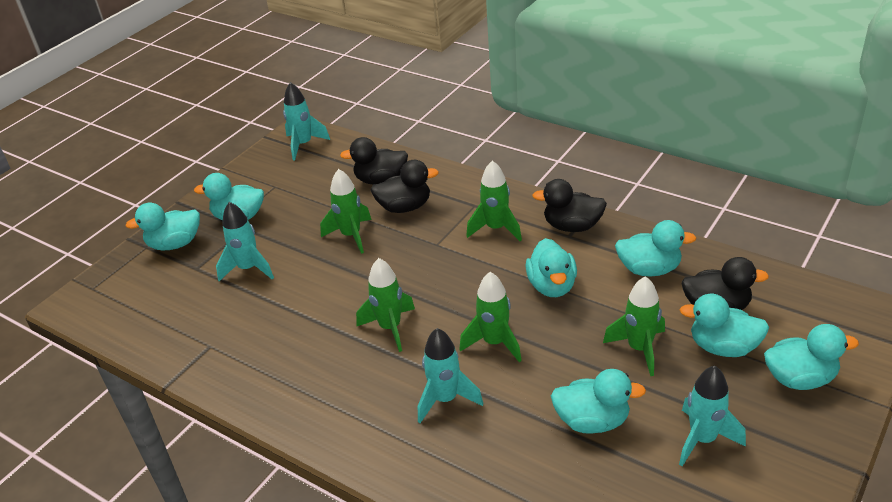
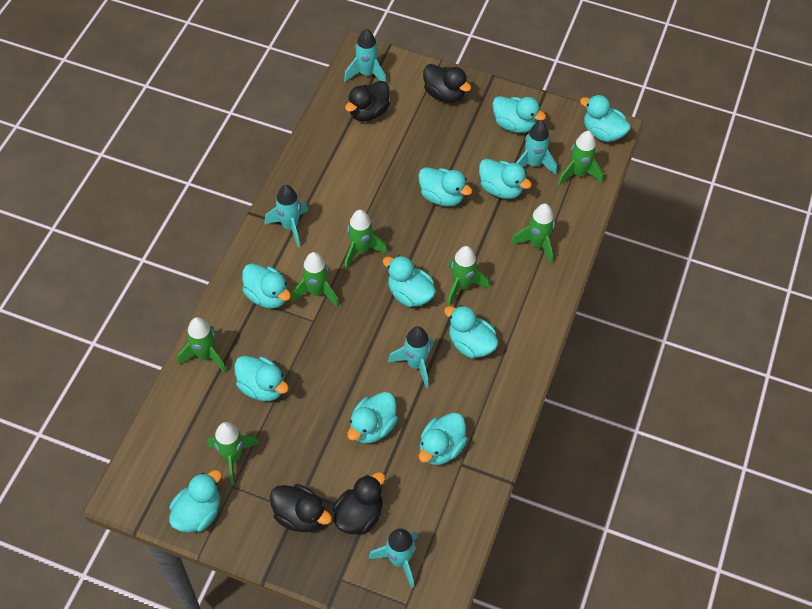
green rocket: 5 -> 7
turquoise duck: 7 -> 11
turquoise rocket: 4 -> 5

